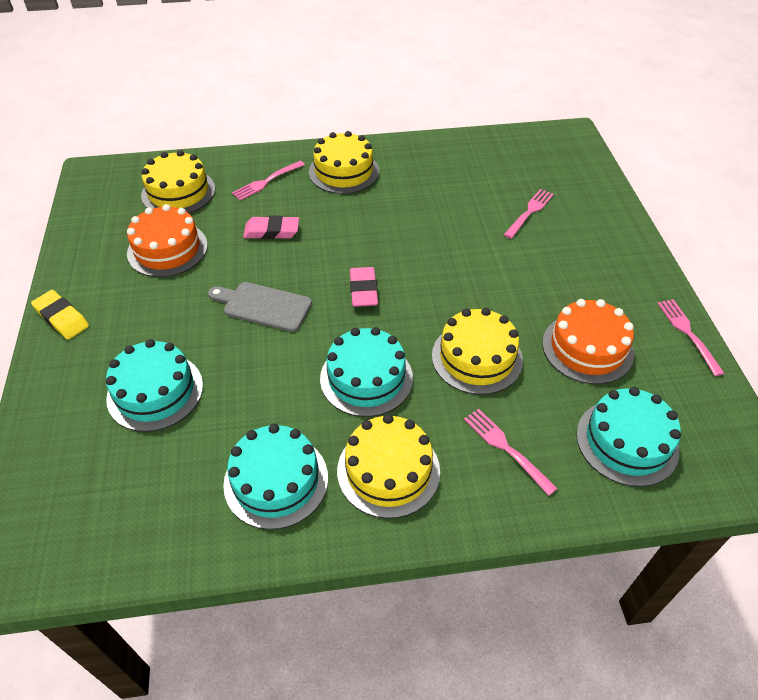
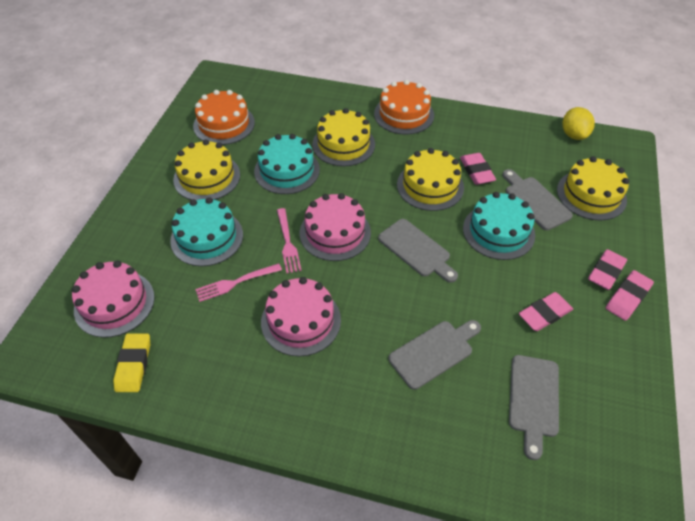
grey cutting board: 1 -> 4
pink cake: 0 -> 3
pink eraser: 2 -> 4
pink fork: 4 -> 2
turquoise cake: 4 -> 3
yellow lemon: 0 -> 1

